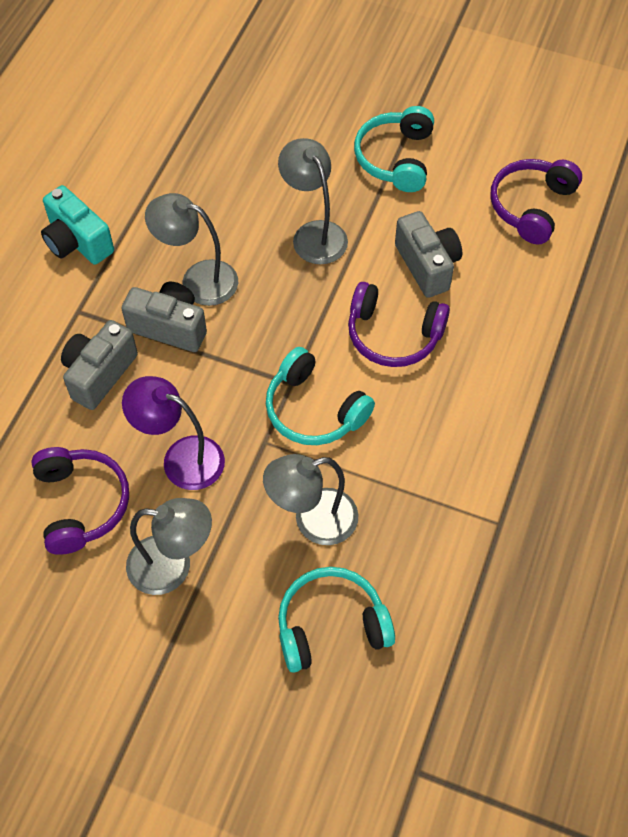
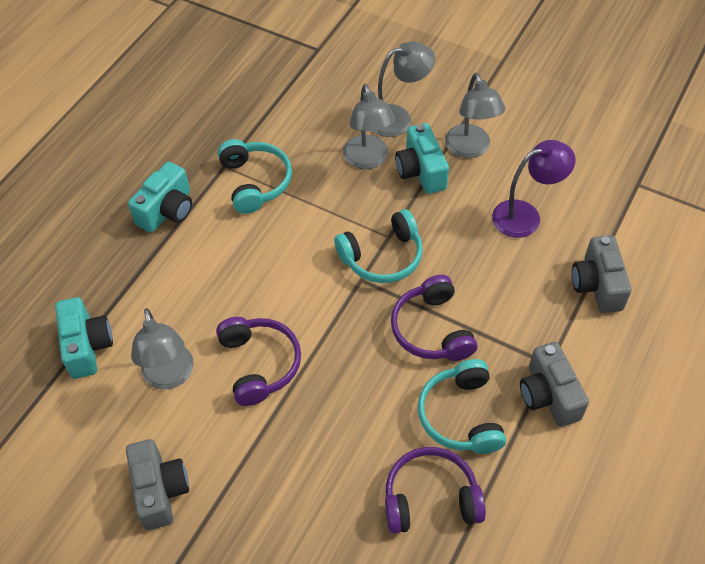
turquoise camera: 1 -> 3

